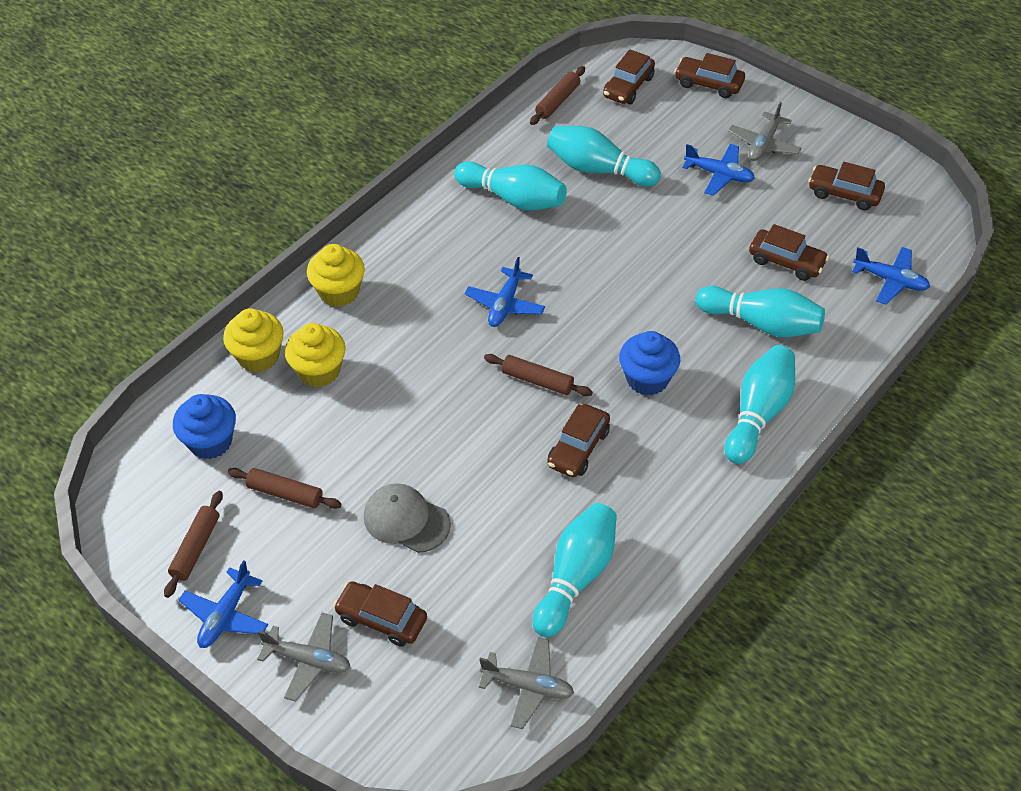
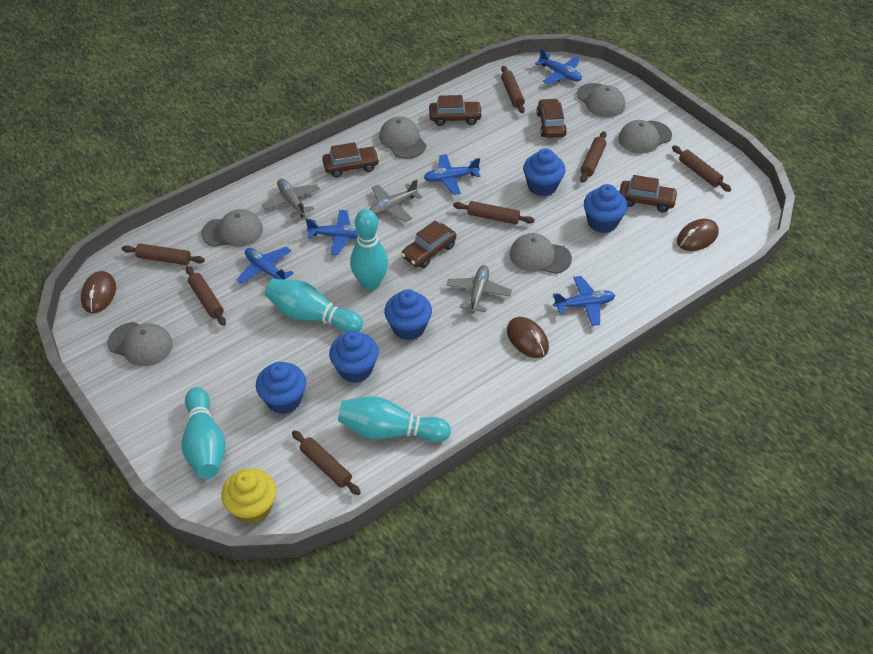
blue cupcake: 2 -> 5
blue plane: 4 -> 5
brown car: 6 -> 5
brown mouse: 0 -> 3
brown rolling pin: 4 -> 7
grey cap: 1 -> 6
turquoise bowling pin: 5 -> 4
yellow cupcake: 3 -> 1

